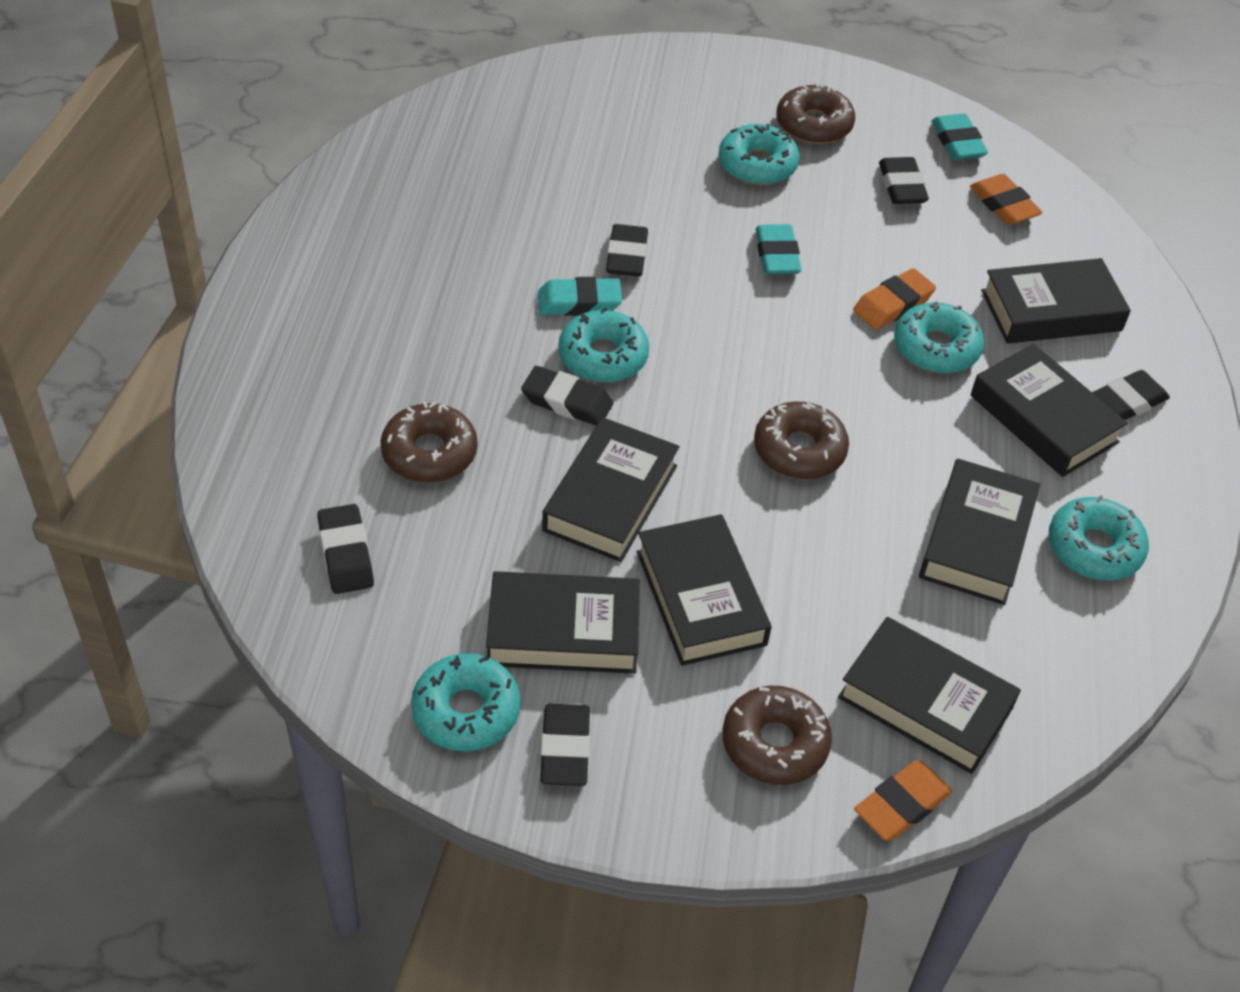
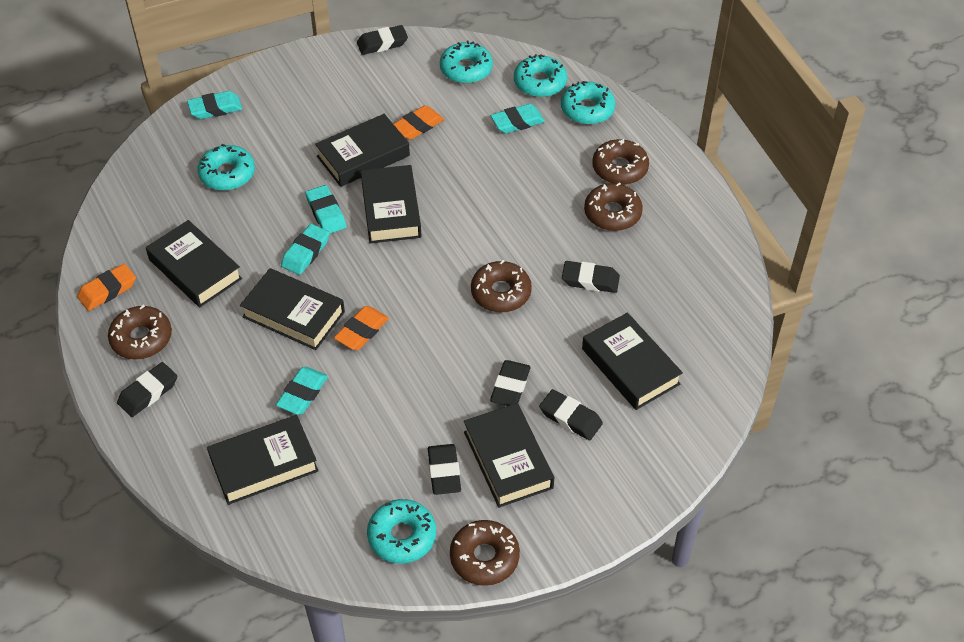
brown donut: 4 -> 5
turquoise eraser: 3 -> 5

